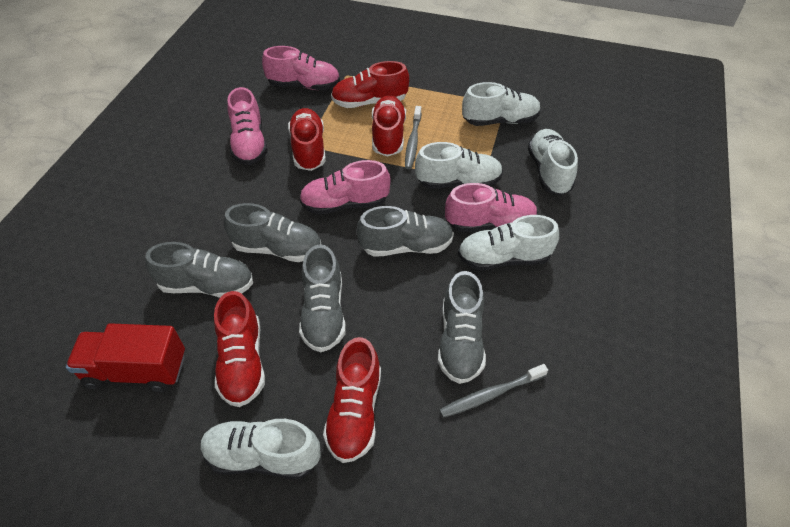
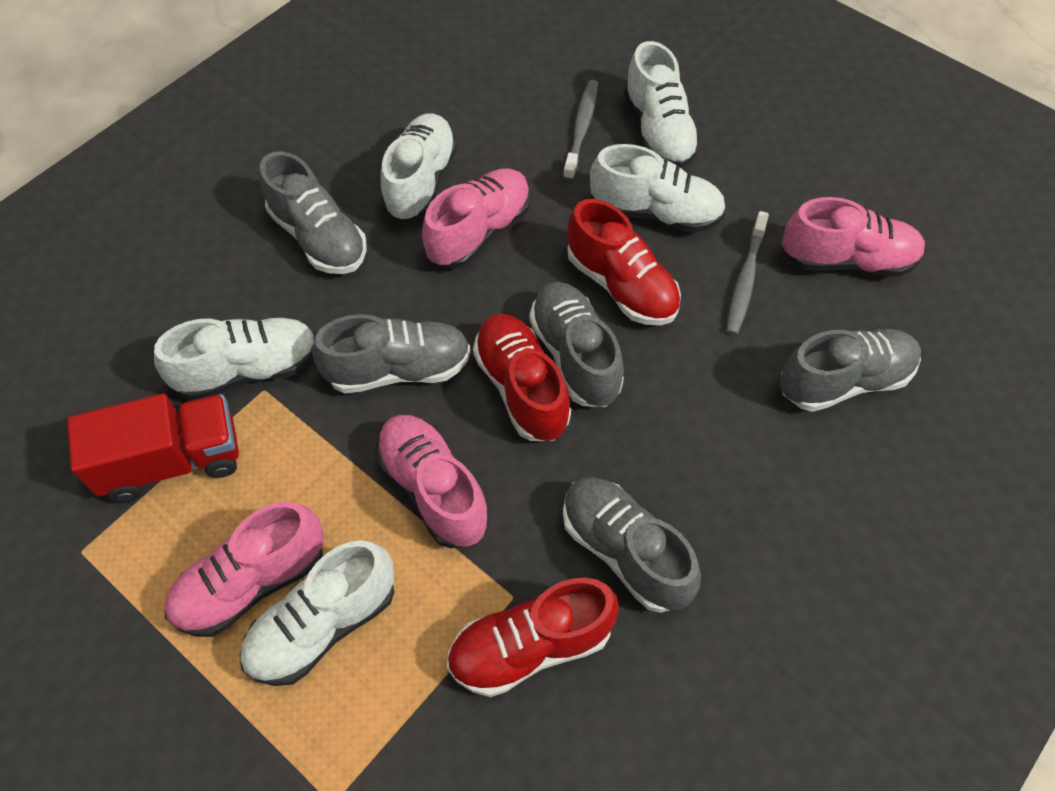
red shoe: 5 -> 3

